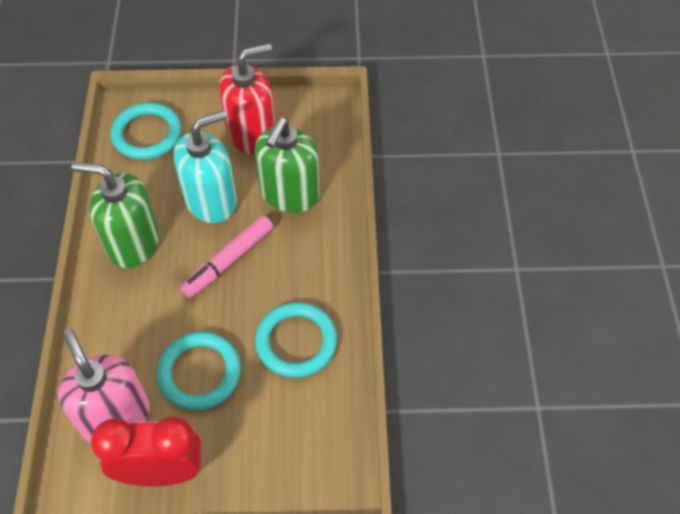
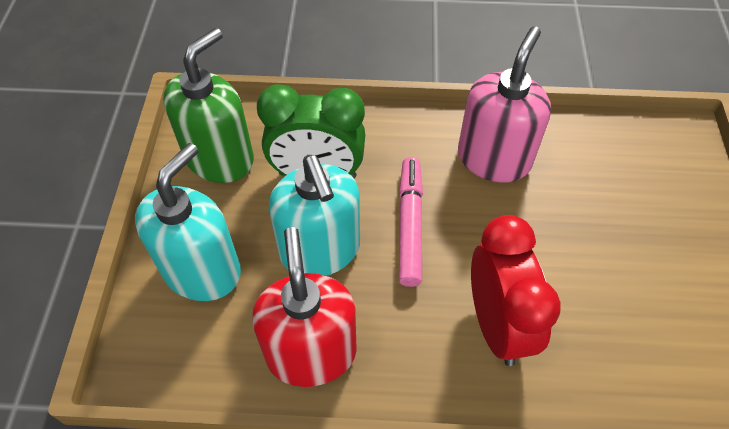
green clock: 0 -> 1
green soap dispenser: 2 -> 1
turquoise ring: 3 -> 0
turquoise soap dispenser: 1 -> 2

